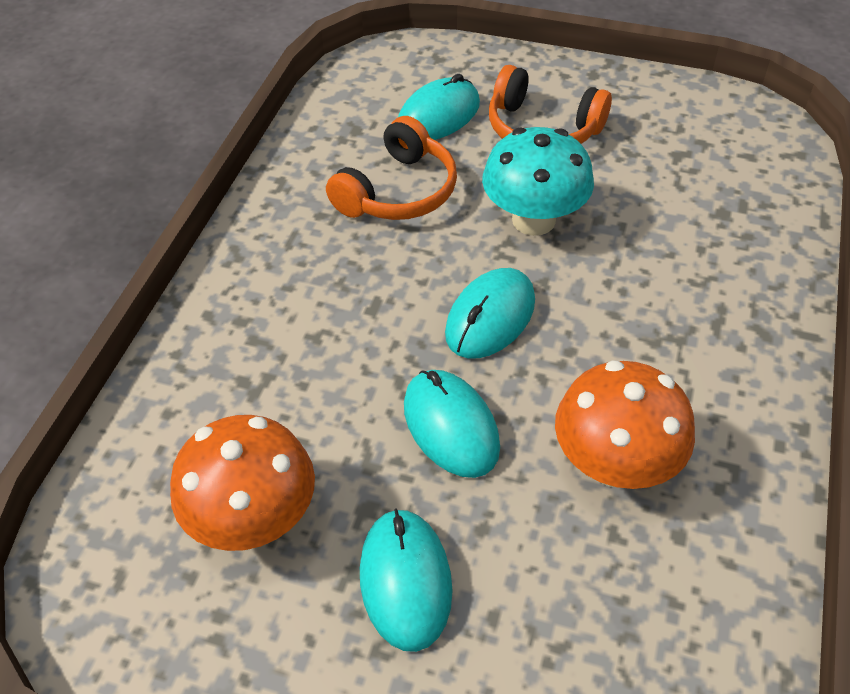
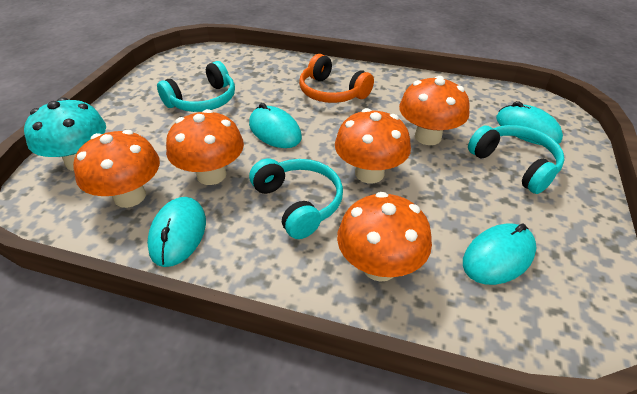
orange headphones: 2 -> 1
orange mushroom: 2 -> 5
turquoise headphones: 0 -> 3

